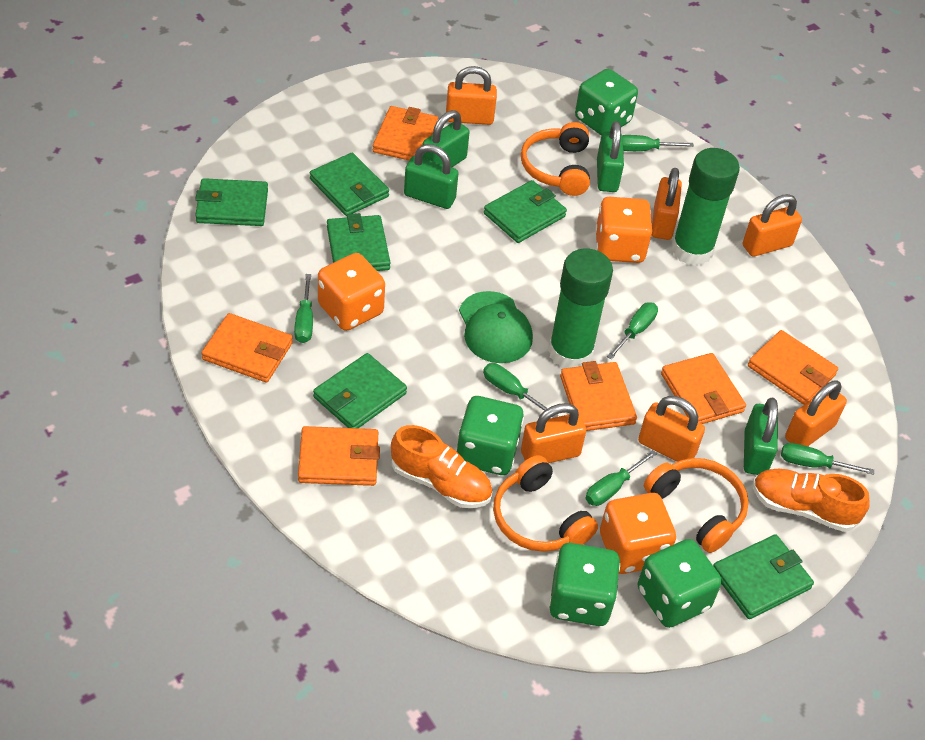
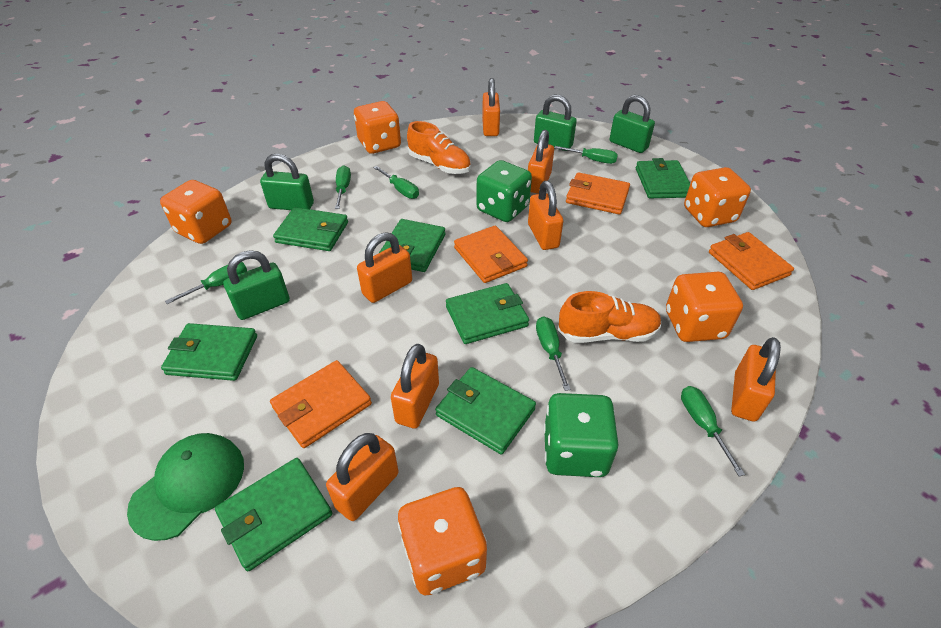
green dice: 4 -> 2
green glue stick: 2 -> 0
green wallet: 6 -> 7
orange dice: 3 -> 5
orange headphones: 3 -> 0
orange padlock: 6 -> 7
orange wallet: 6 -> 4

